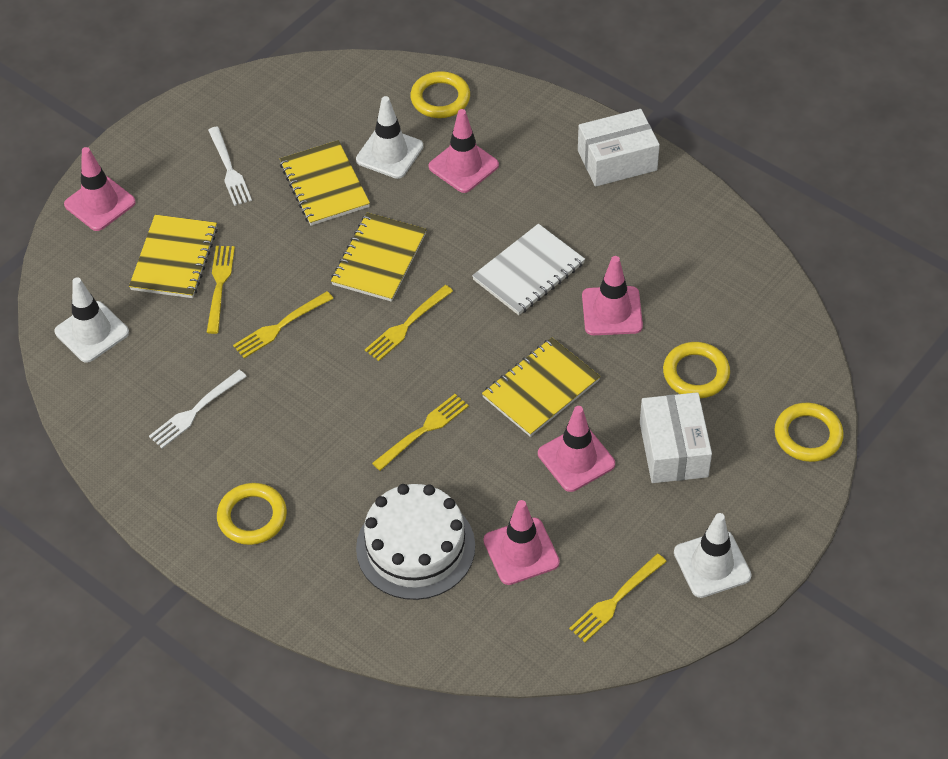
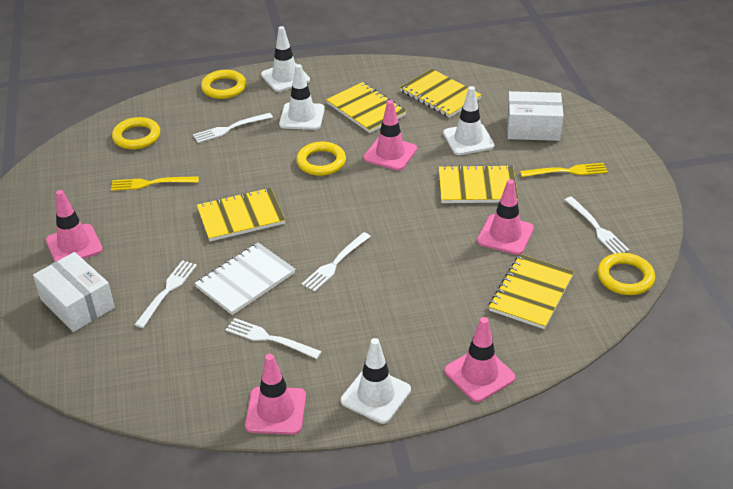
white cake: 1 -> 0
white fork: 2 -> 5
white traffic cone: 3 -> 4
yellow fork: 5 -> 2
yellow notebook: 4 -> 5

